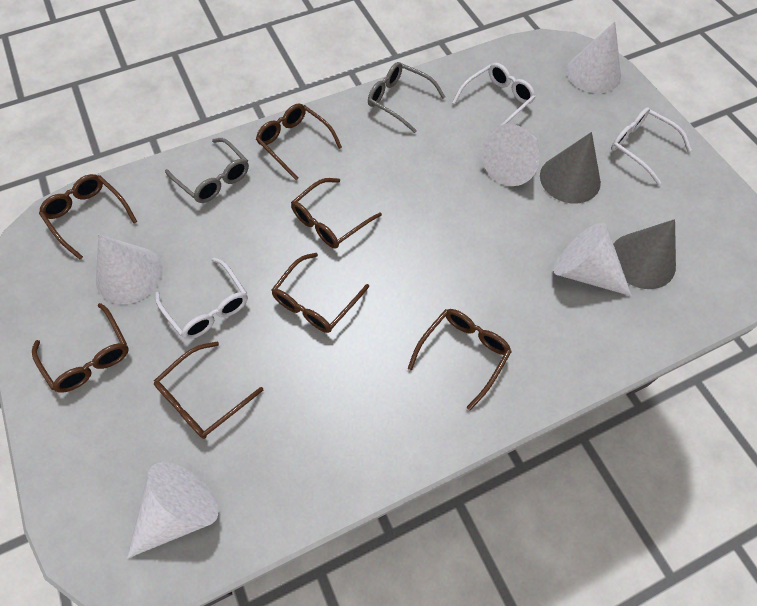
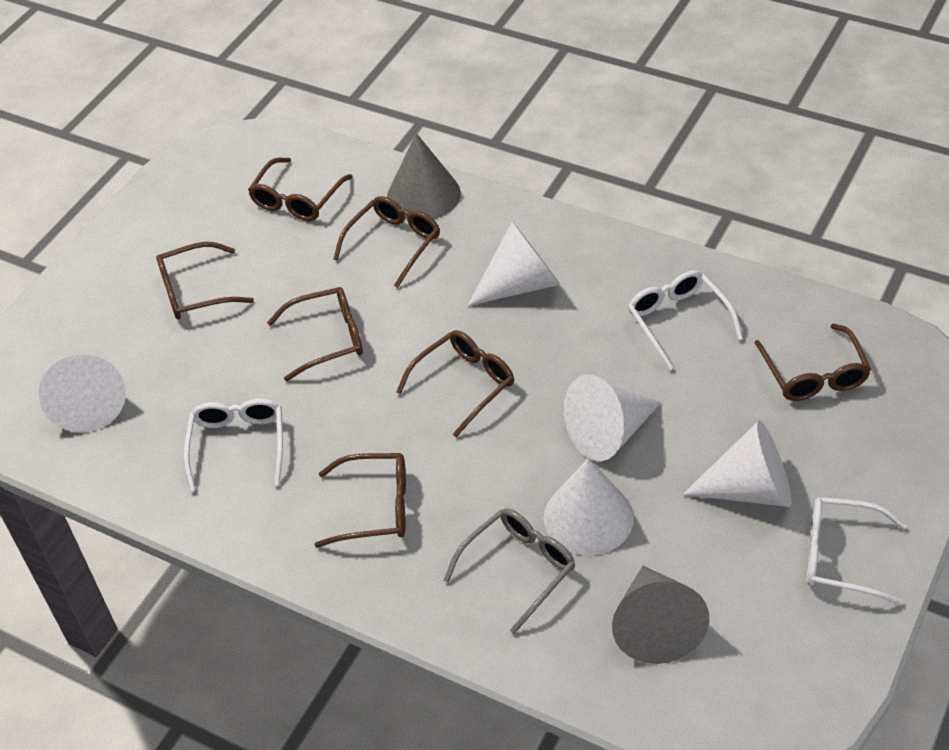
grey glasses: 2 -> 1

